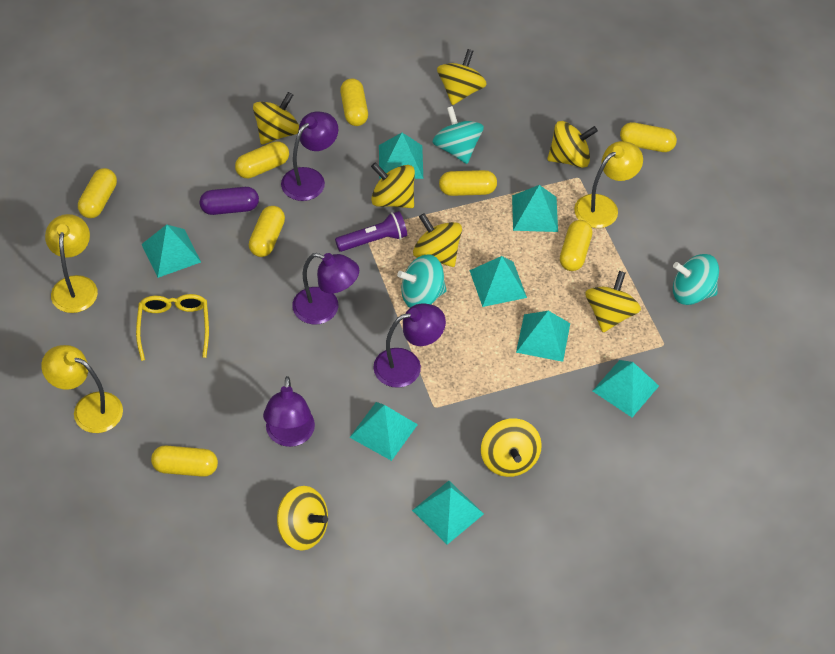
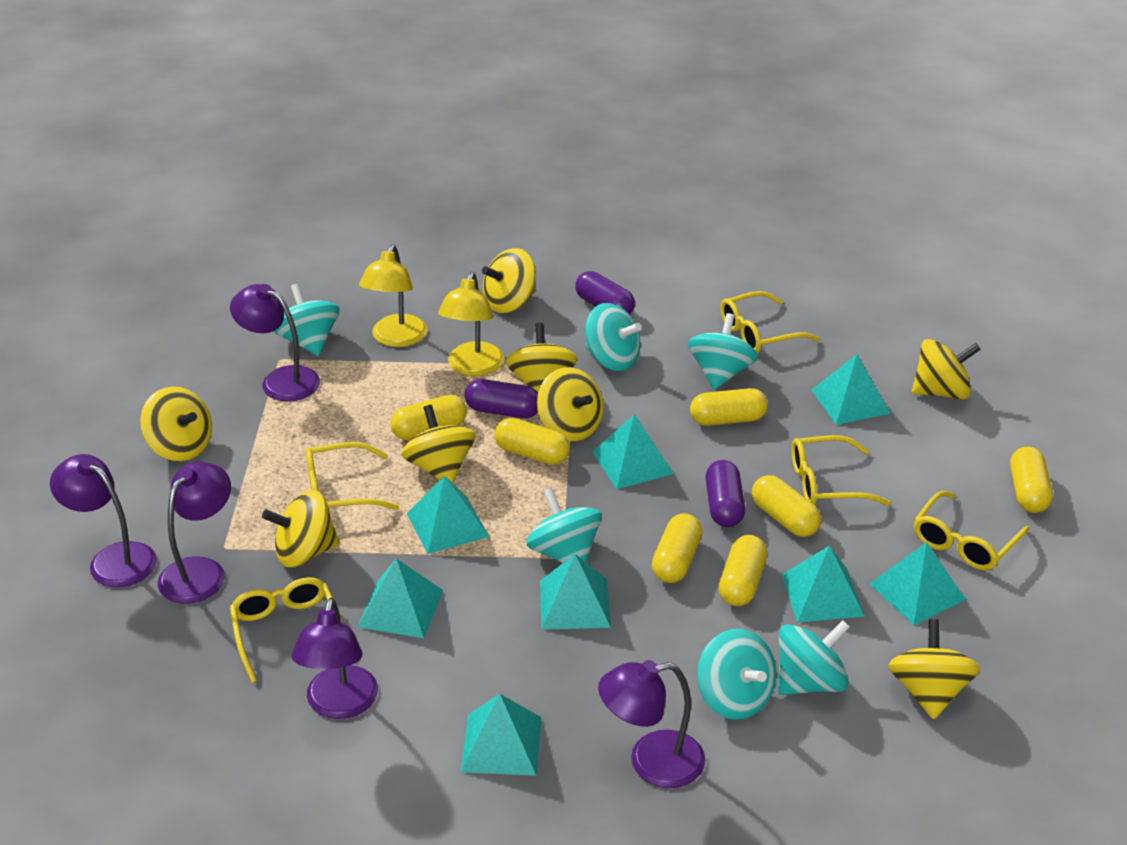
purple capsule: 1 -> 3
purple flashlight: 1 -> 0
purple lamp: 4 -> 5
turquoise spinning top: 3 -> 6
yellow capsule: 8 -> 7
yellow glasses: 1 -> 5
yellow lamp: 3 -> 2

